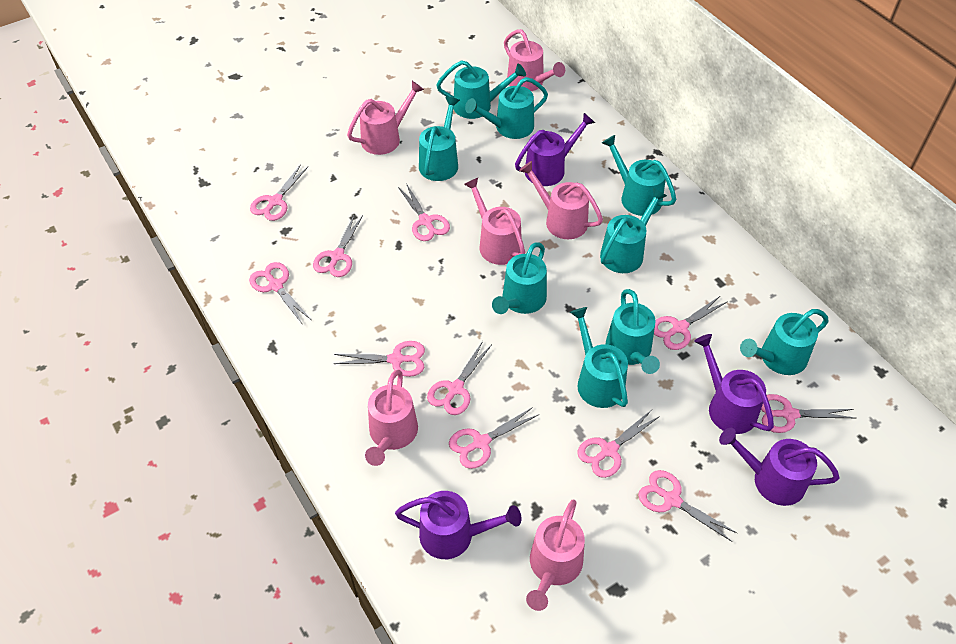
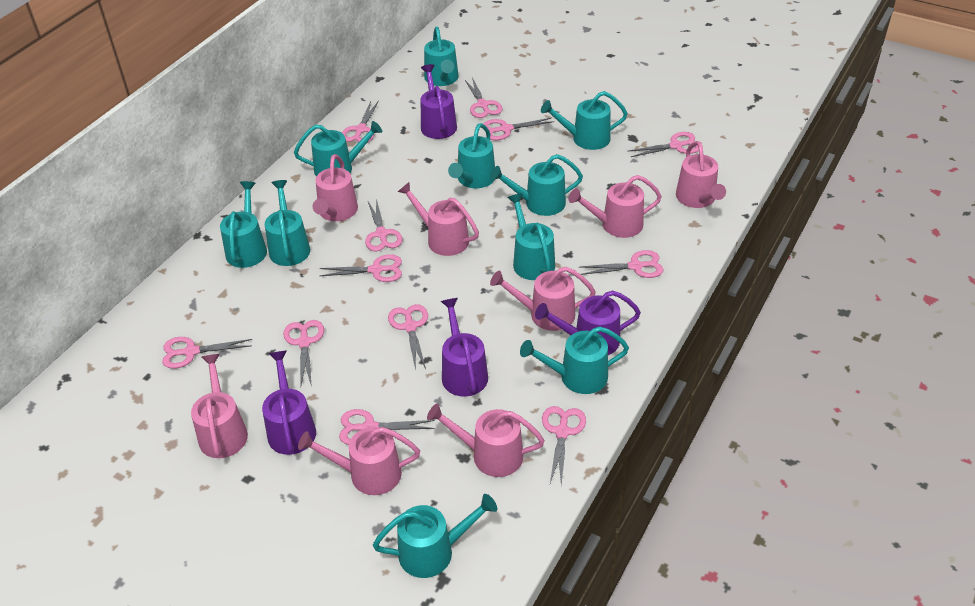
pink scissors: 11 -> 12
pink watering can: 6 -> 8
turquoise watering can: 9 -> 10

